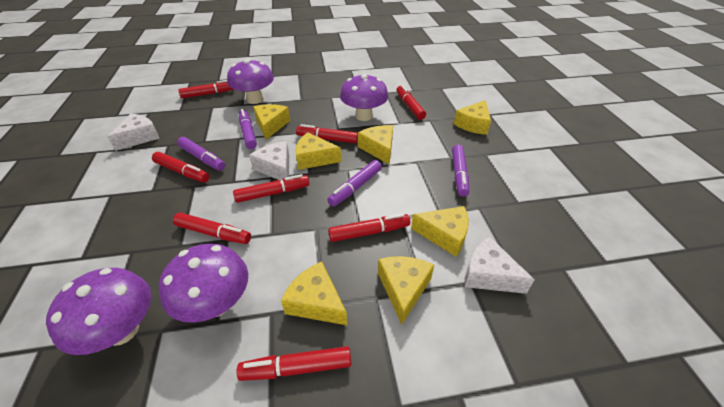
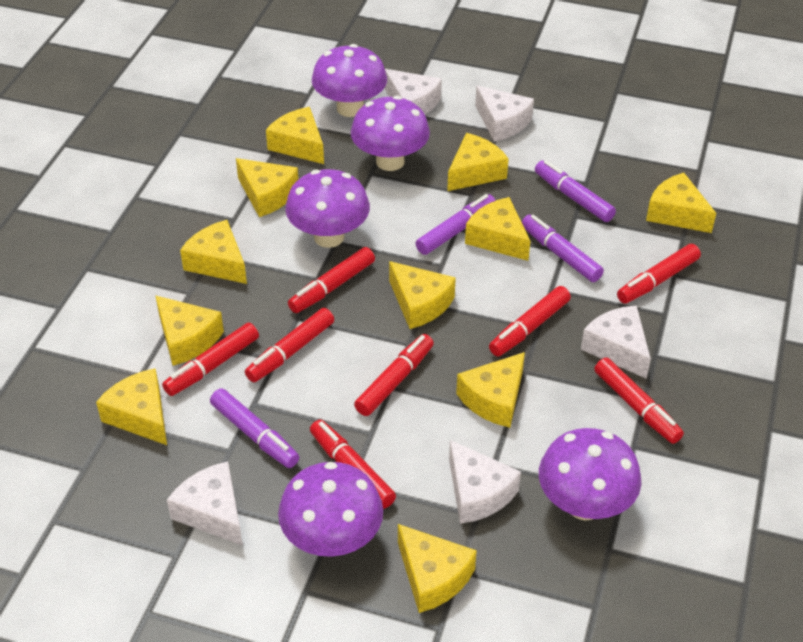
purple mushroom: 4 -> 5
white cheese: 3 -> 5
yellow cheese: 7 -> 11

